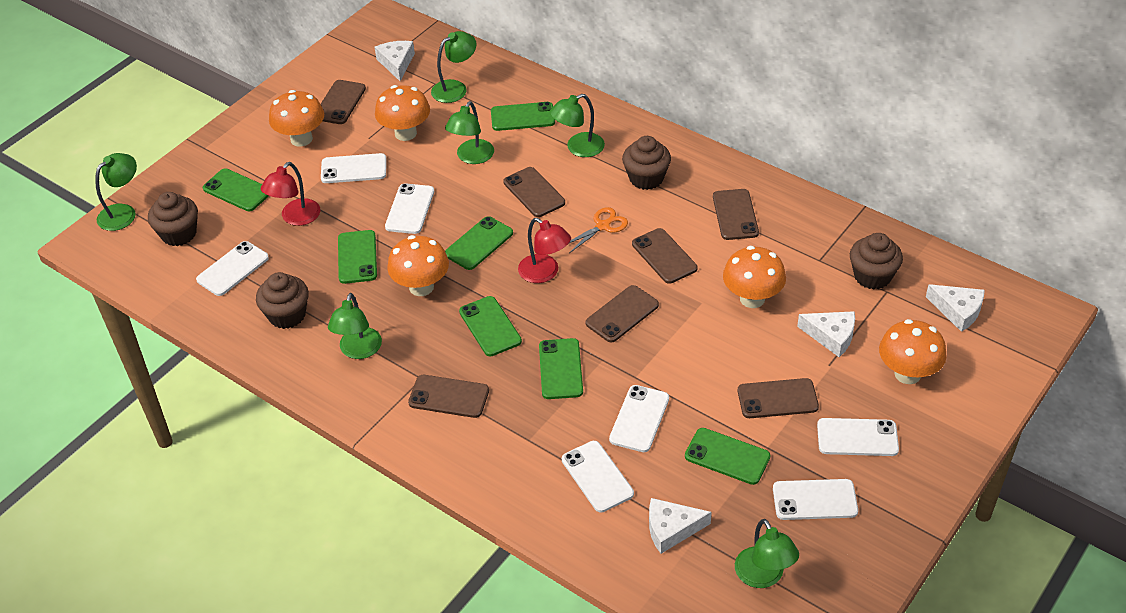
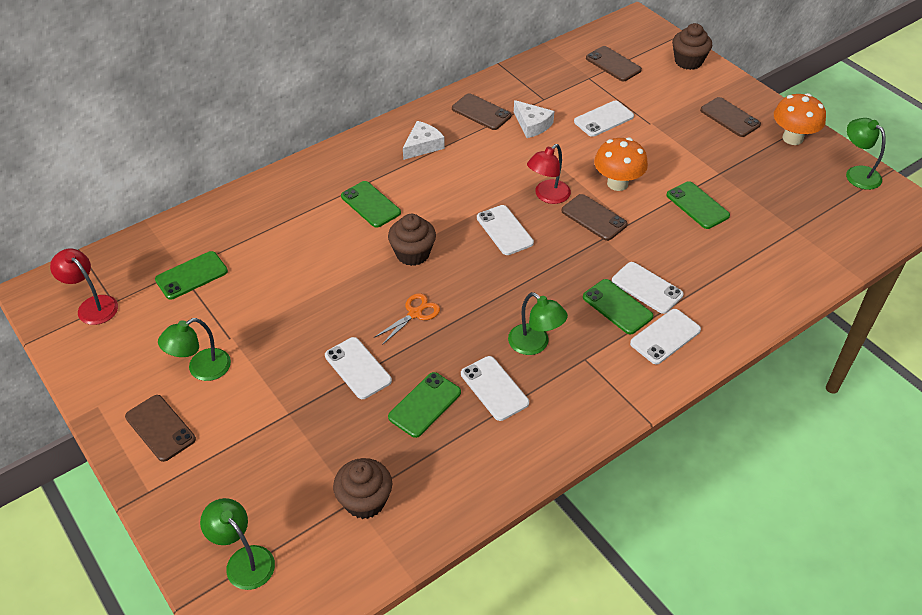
brown cupcake: 4 -> 3
brown phone: 7 -> 5
green lamp: 6 -> 4
green phone: 7 -> 5
orange mushroom: 5 -> 2
white cheese: 4 -> 2
white phone: 7 -> 6

